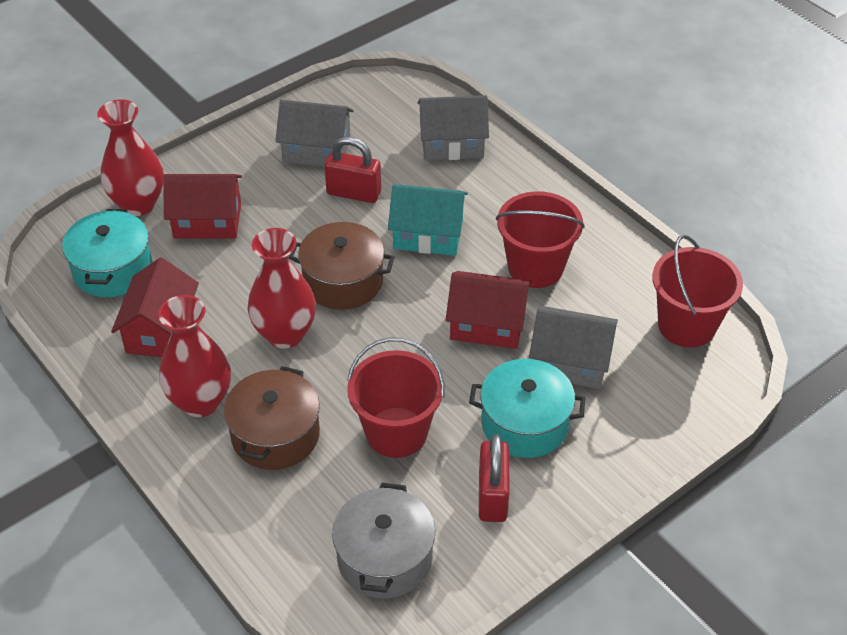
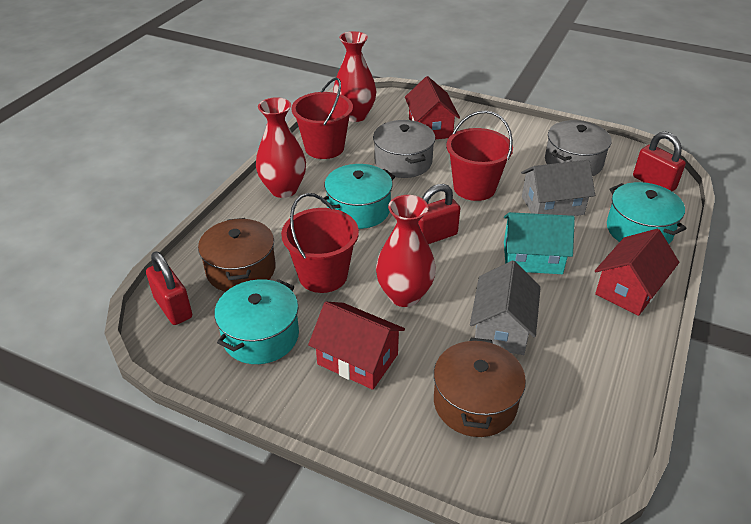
grey house: 3 -> 2
grey pot: 1 -> 2
red padlock: 2 -> 3
turquoise pot: 2 -> 3

